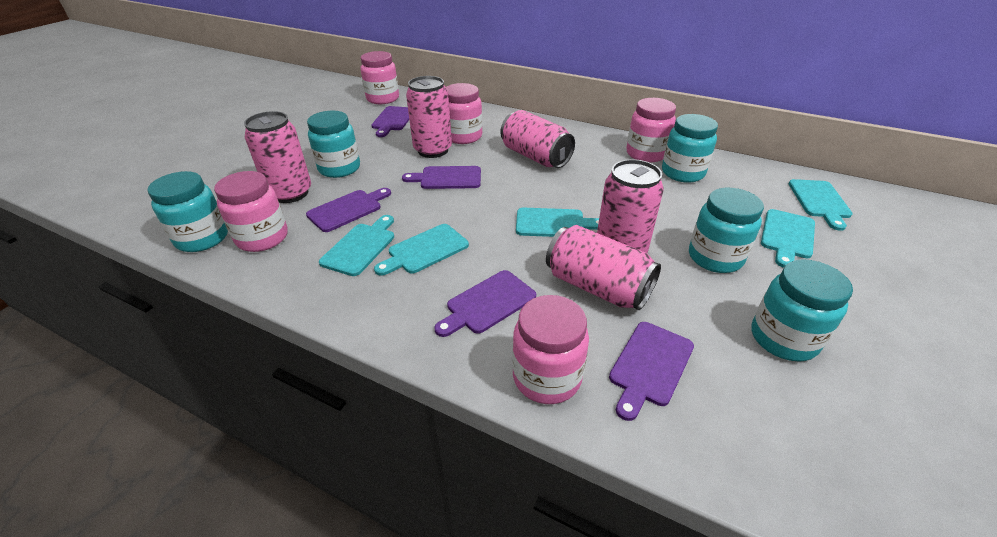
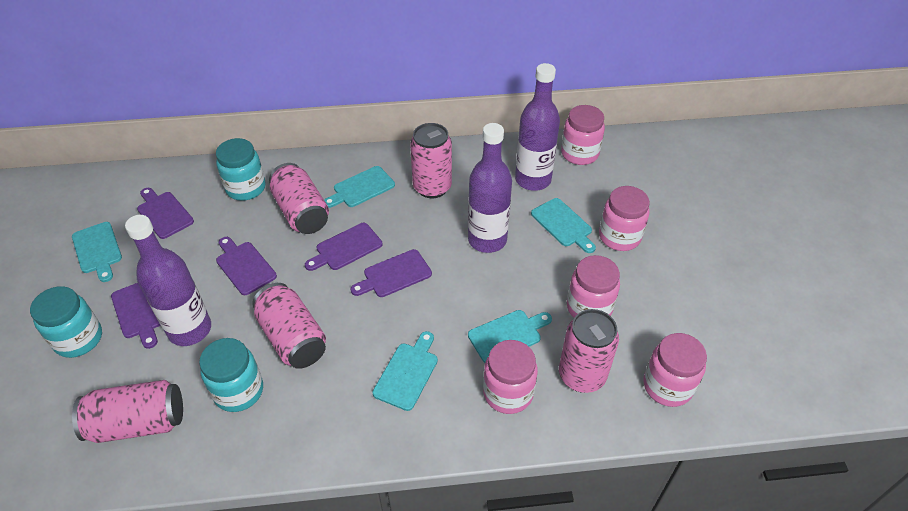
purple bottle: 0 -> 3
turquoise jar: 5 -> 3

